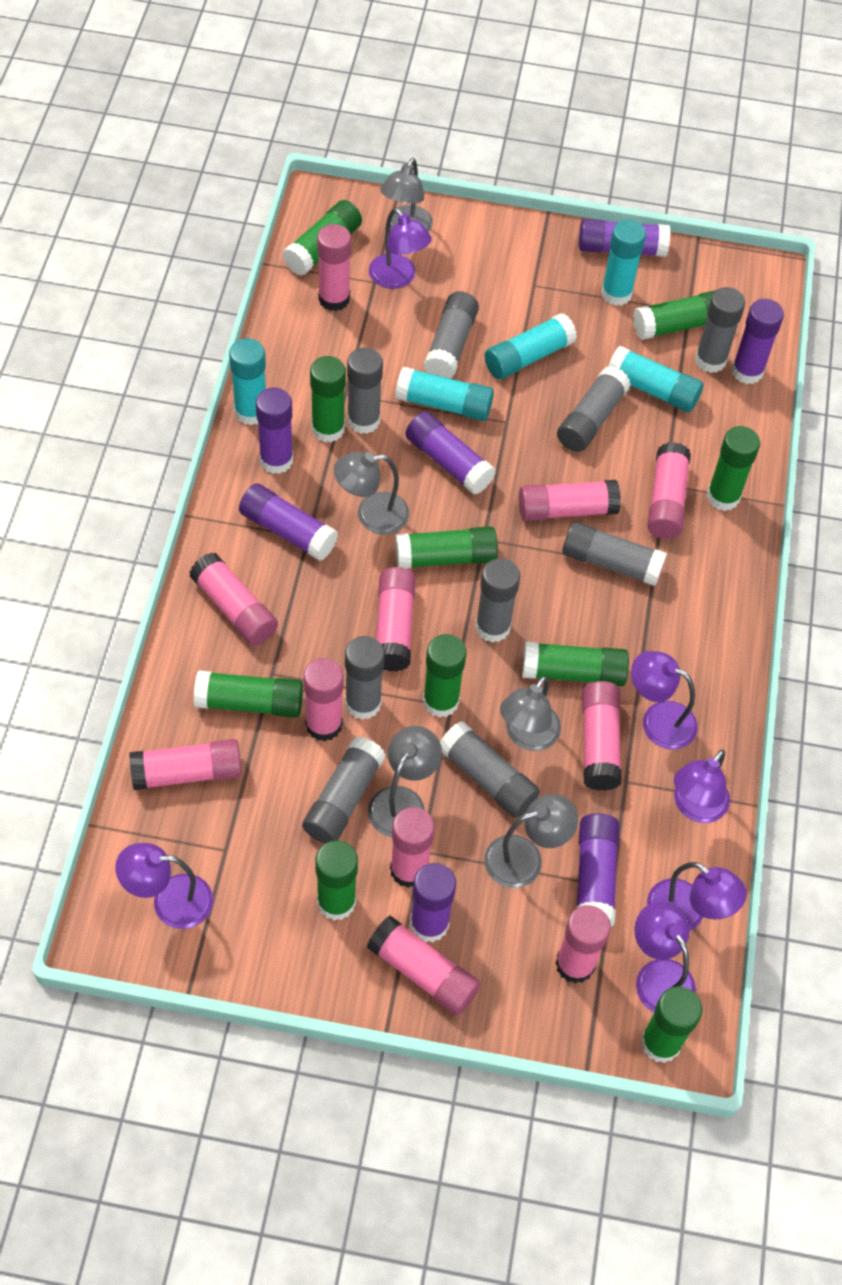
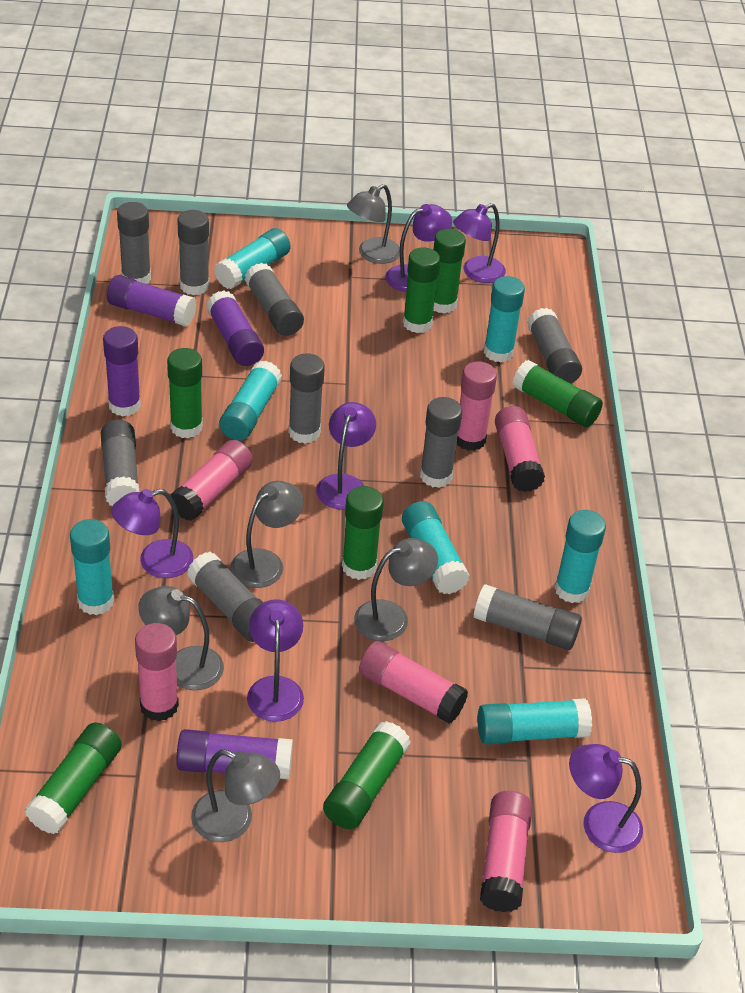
green glue stick: 10 -> 7
pink glue stick: 11 -> 6
purple glue stick: 7 -> 4
turquoise glue stick: 5 -> 7

